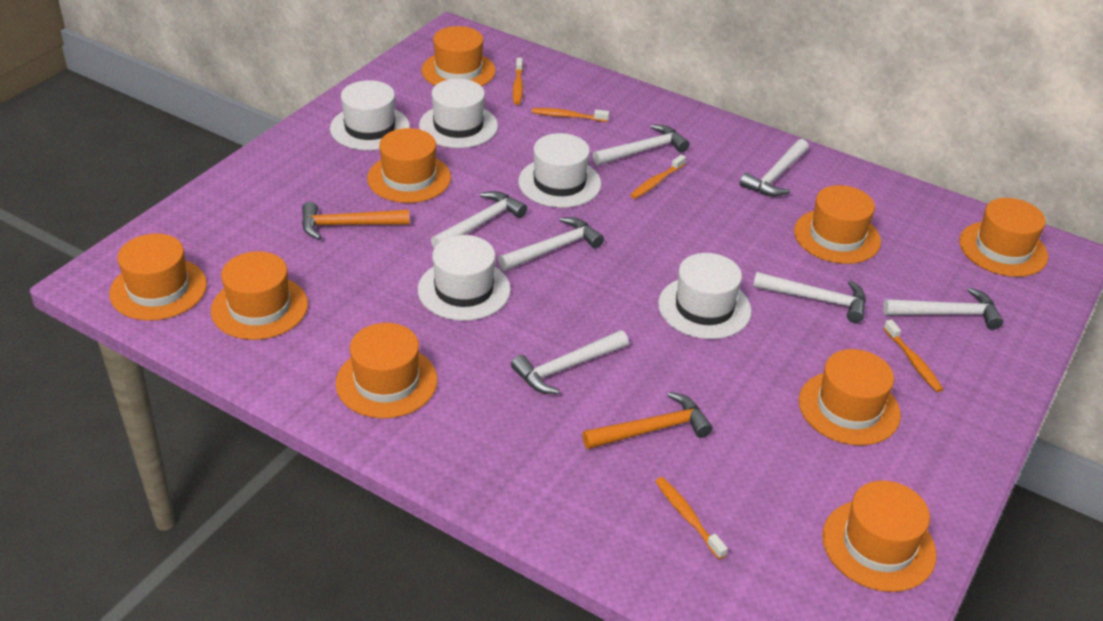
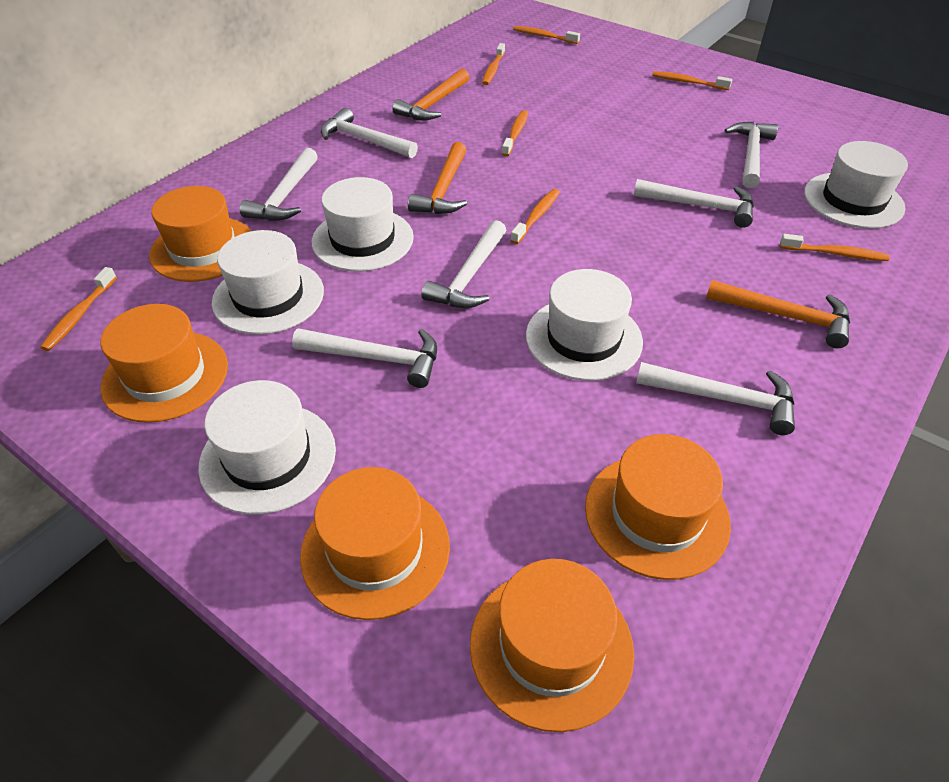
orange hammer: 2 -> 3
orange hat: 9 -> 5
orange toothbrush: 5 -> 7

